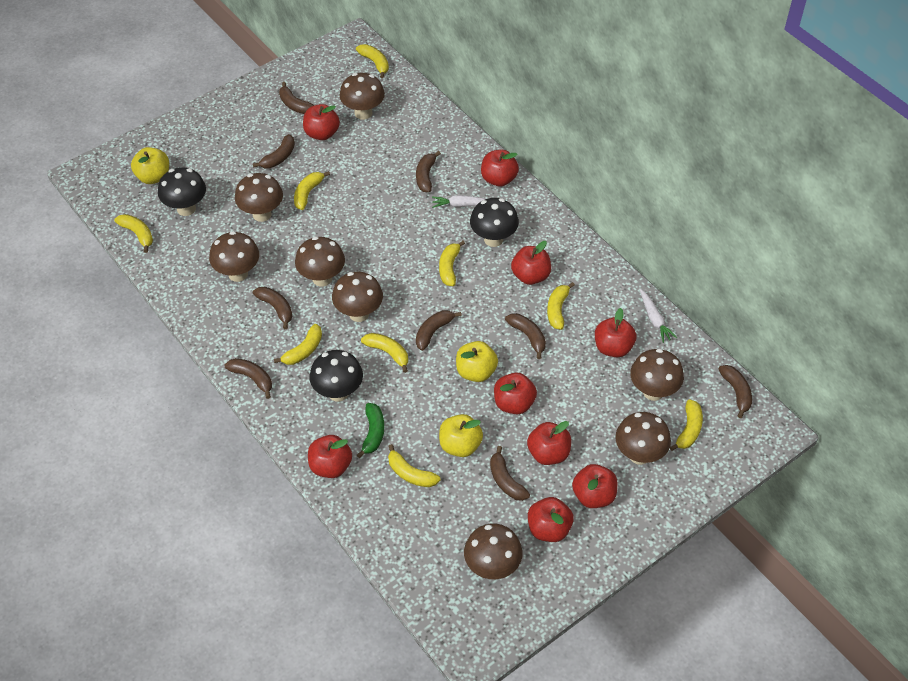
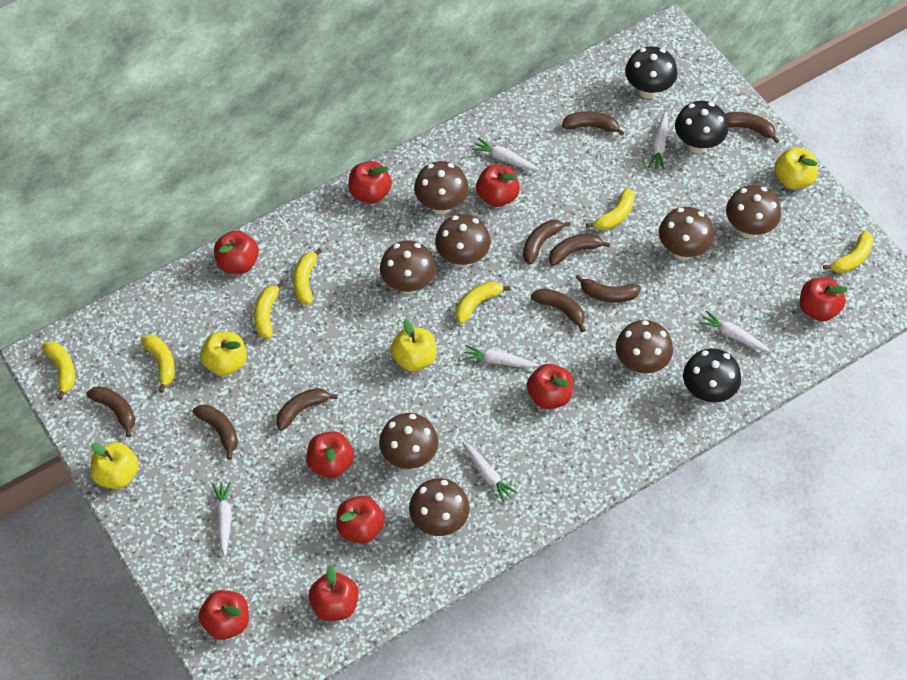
green banana: 1 -> 0
white carrot: 2 -> 6
yellow apple: 3 -> 4
yellow banana: 9 -> 7

